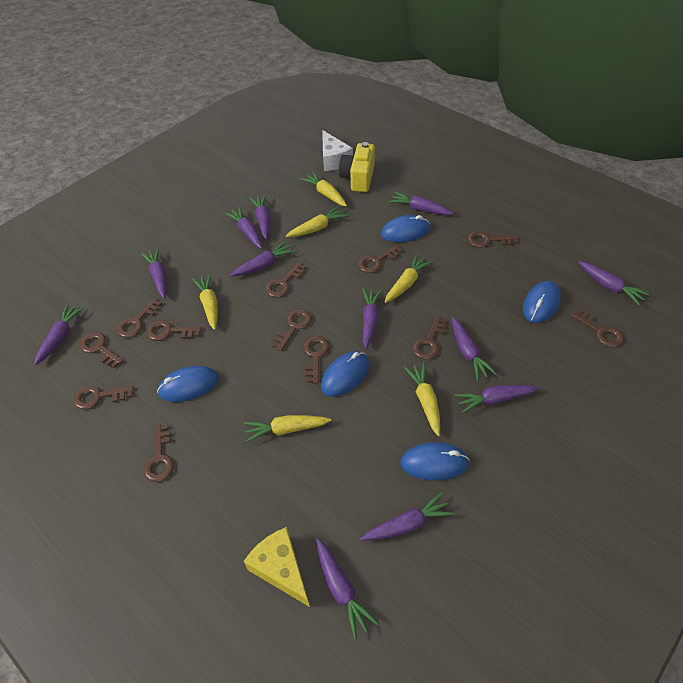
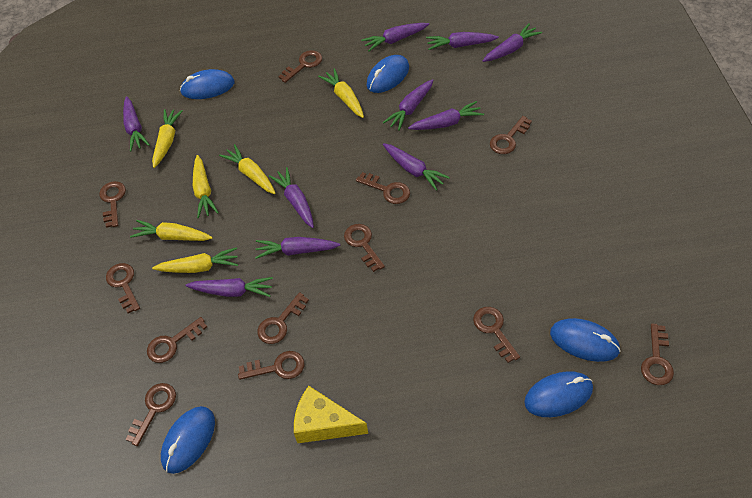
purple carrot: 12 -> 10
white cheese: 1 -> 0
yellow camera: 1 -> 0

